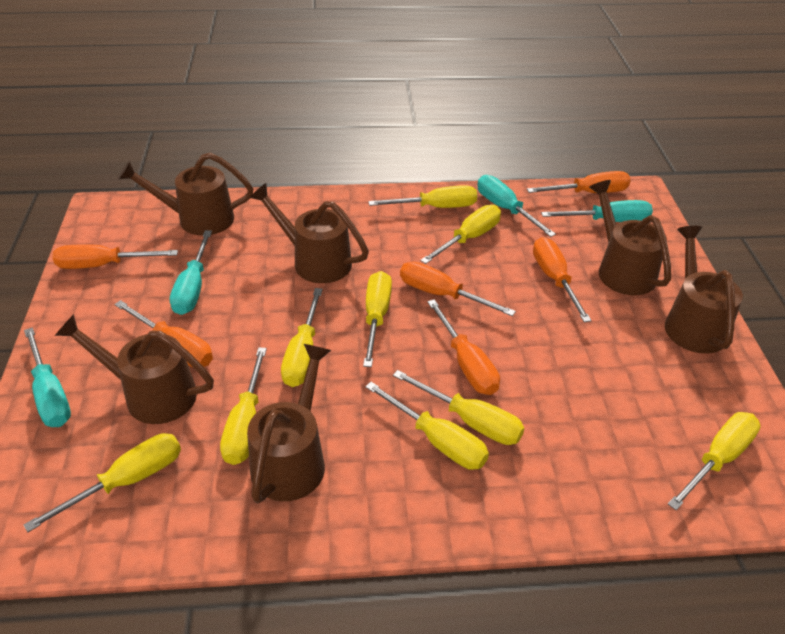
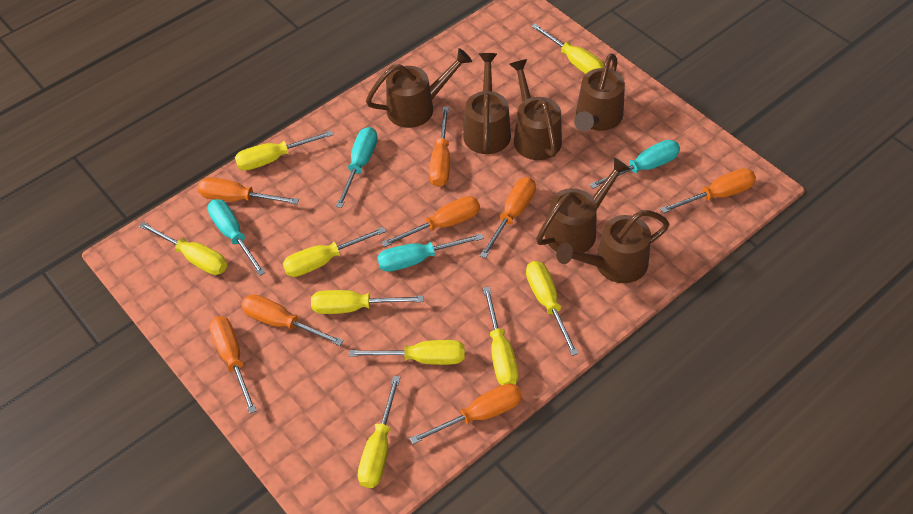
orange screwdriver: 6 -> 8

